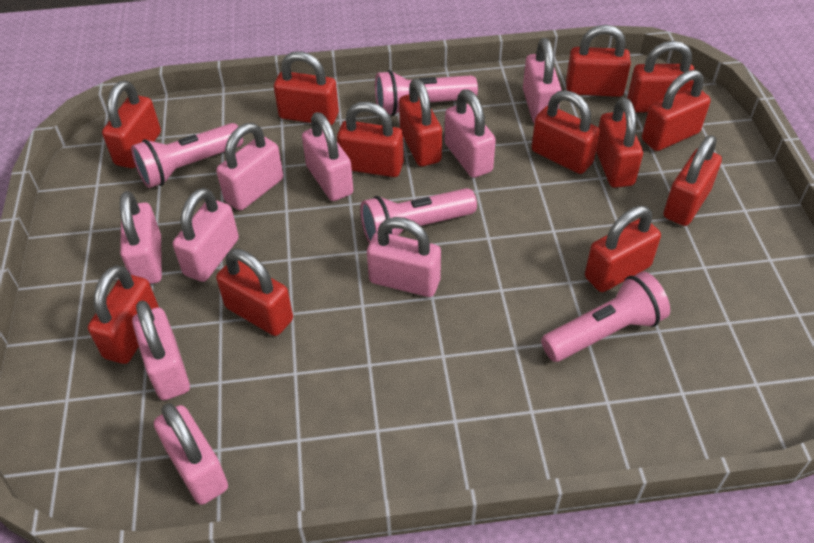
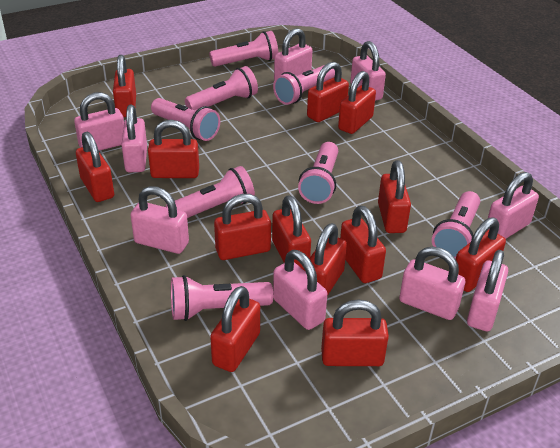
pink flashlight: 4 -> 8

